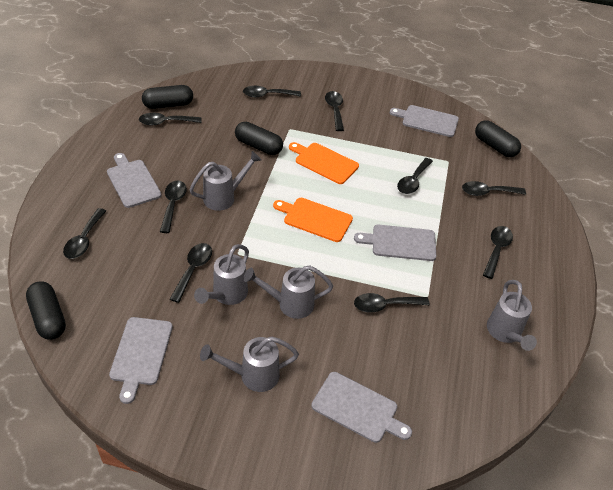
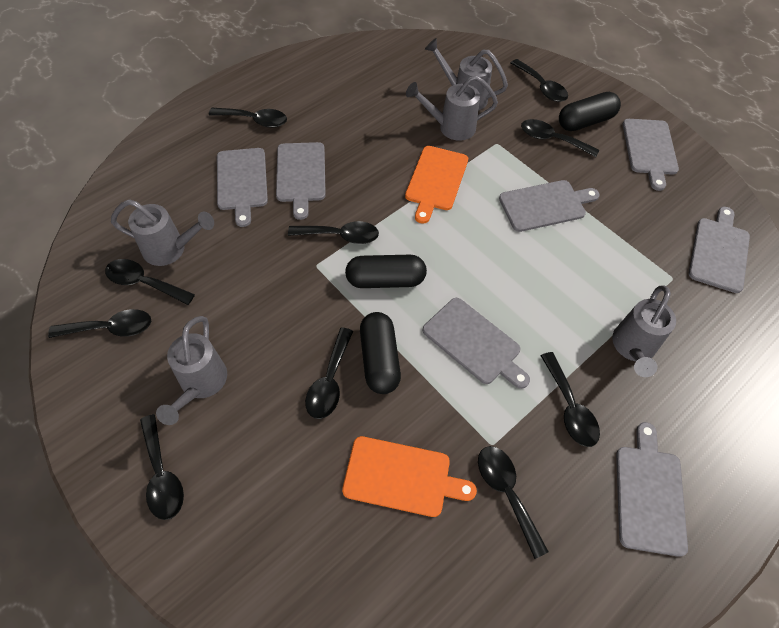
black capsule: 4 -> 3
grey cutting board: 5 -> 7

